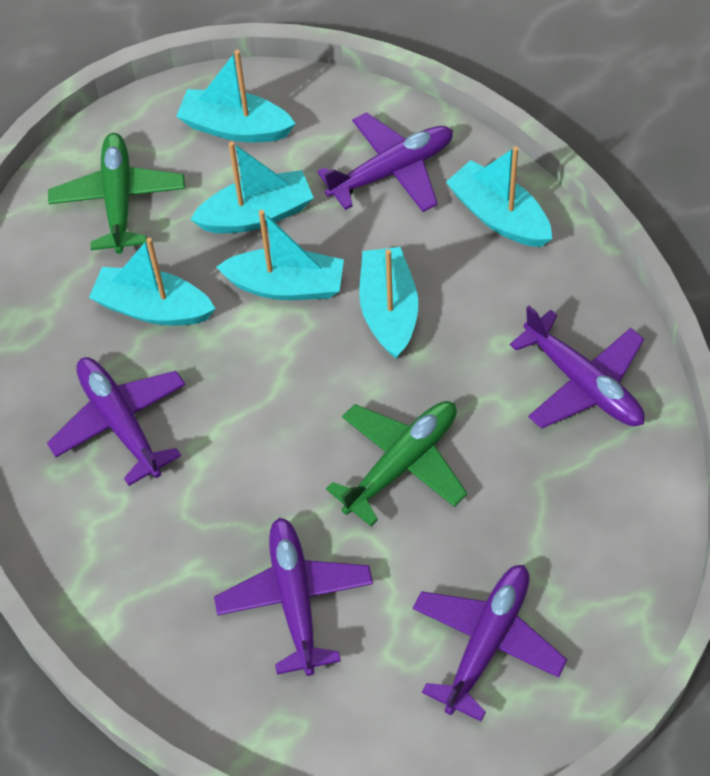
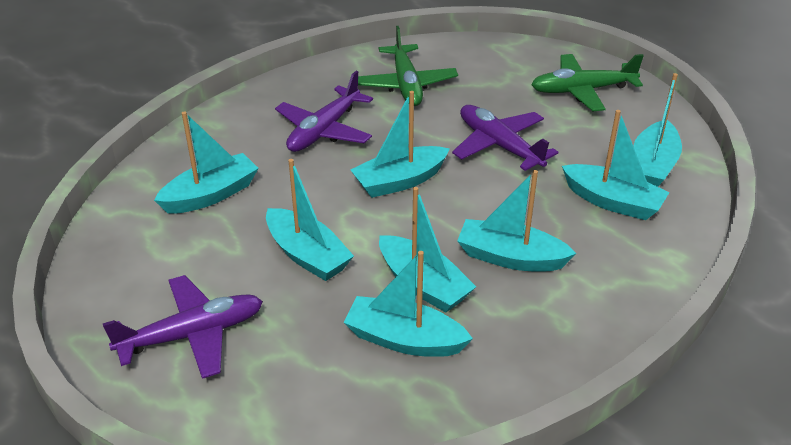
purple plane: 5 -> 3
turquoise boat: 6 -> 8

